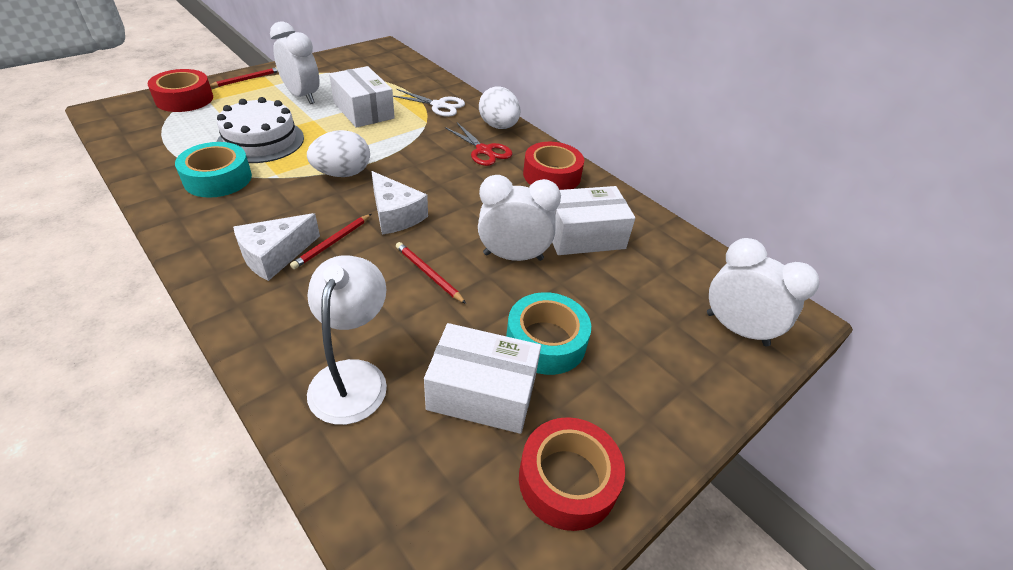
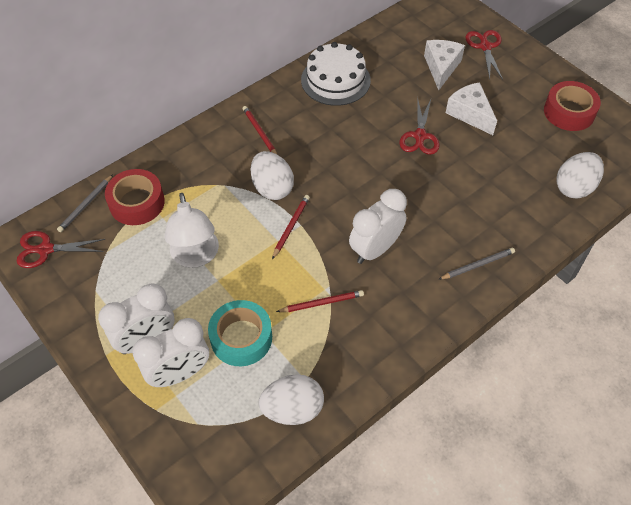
grey pencil: 0 -> 2
red scissors: 1 -> 3
red tape: 3 -> 2
turquoise tape: 2 -> 1
white box: 3 -> 0
white egg: 2 -> 3
white scissors: 1 -> 0

